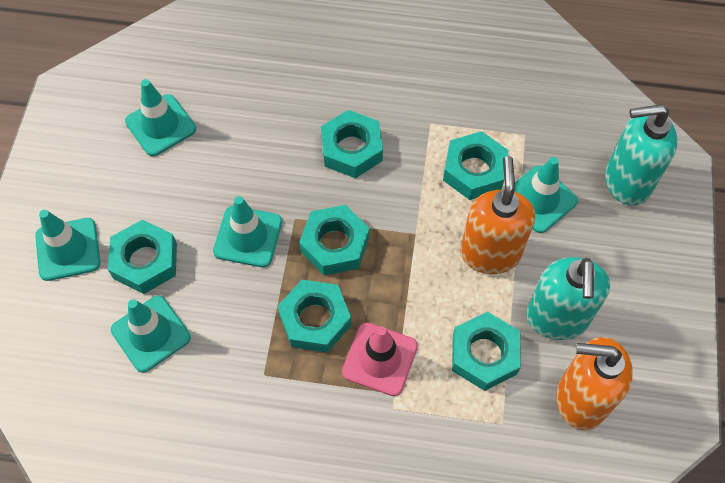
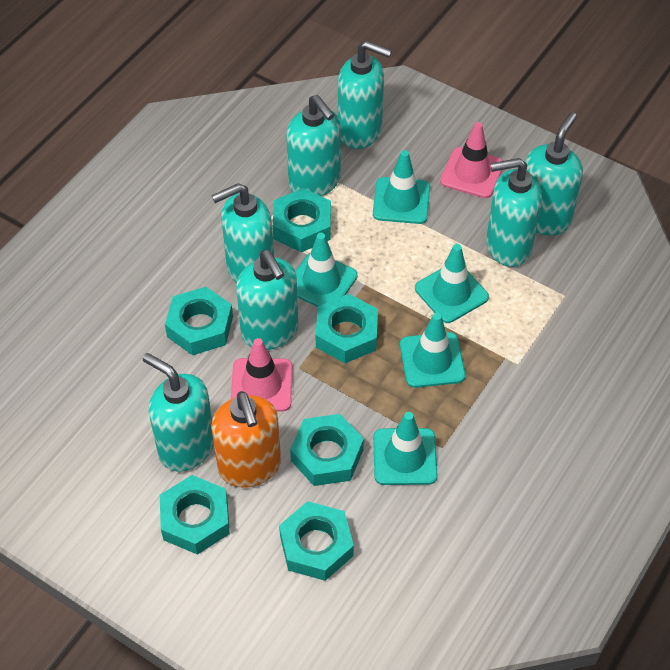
orange soap dispenser: 2 -> 1
pink traffic cone: 1 -> 2
turquoise soap dispenser: 2 -> 7

